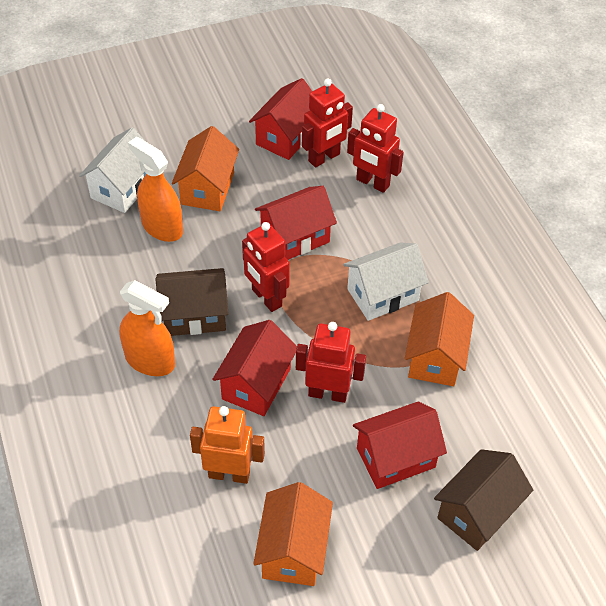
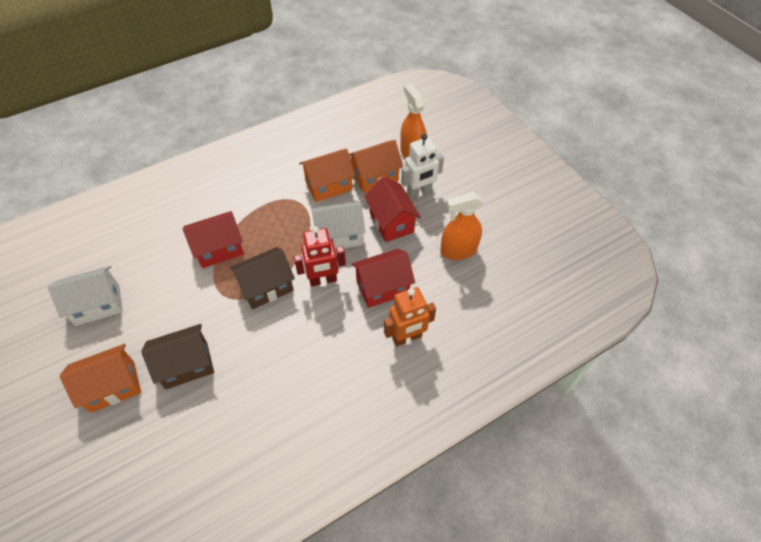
red house: 4 -> 3
red robot: 4 -> 1
white robot: 0 -> 1

